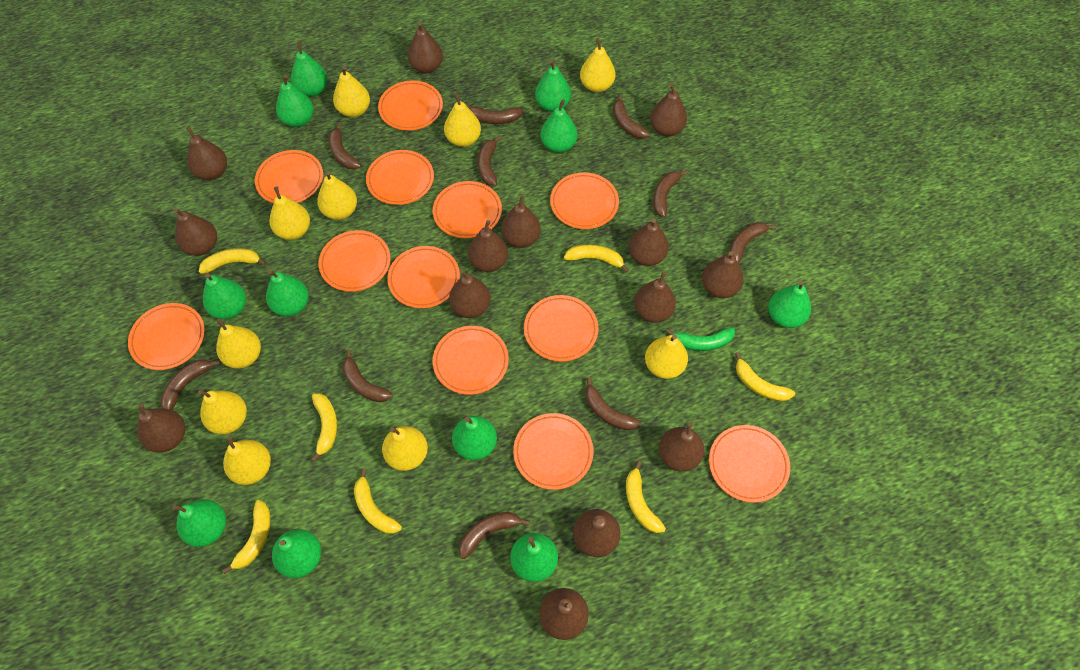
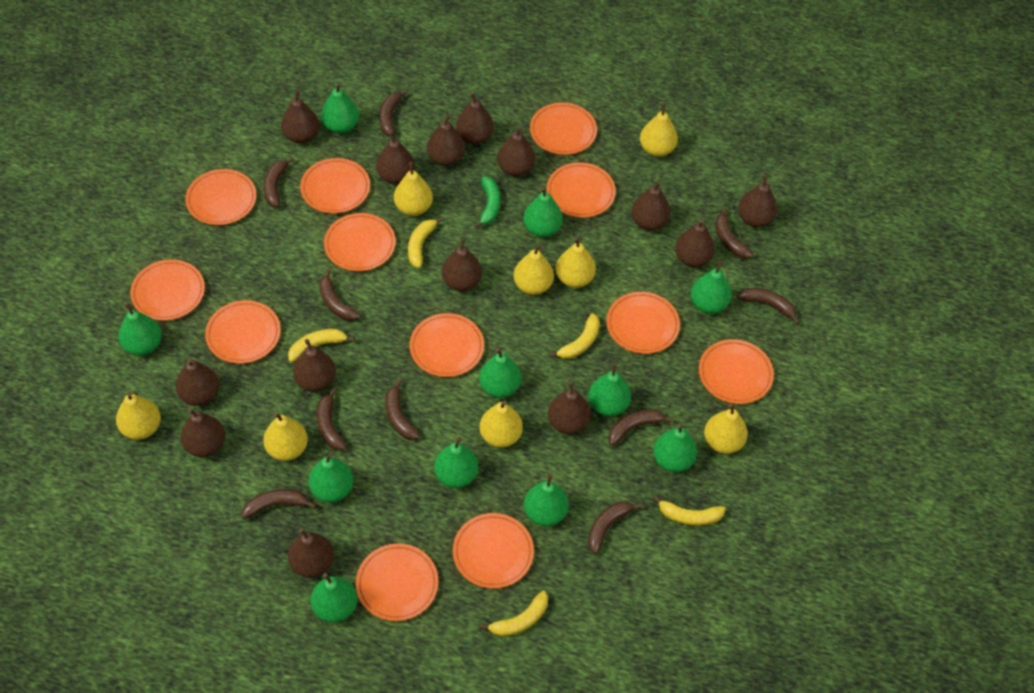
yellow banana: 7 -> 5
yellow pear: 10 -> 8

